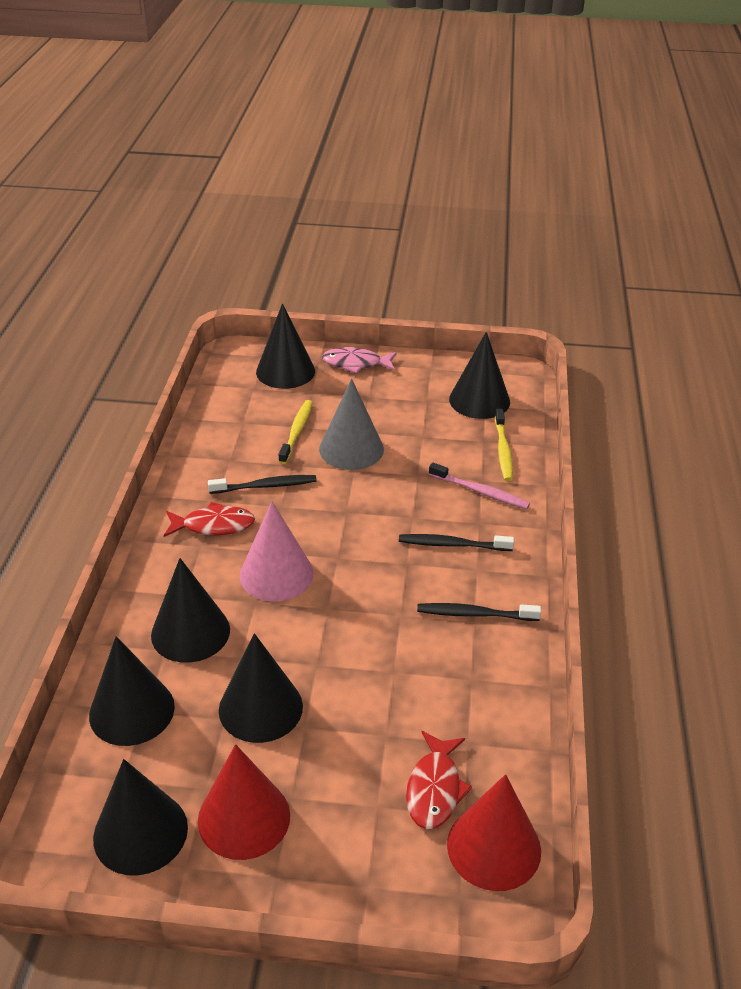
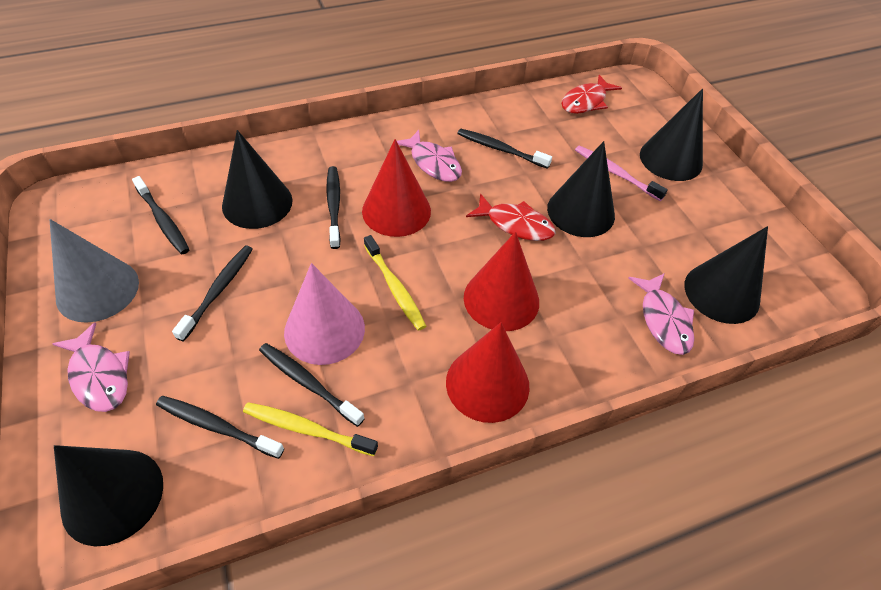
black cone: 6 -> 5
black toothbrush: 3 -> 6
pink fish: 1 -> 3
red cone: 2 -> 3

